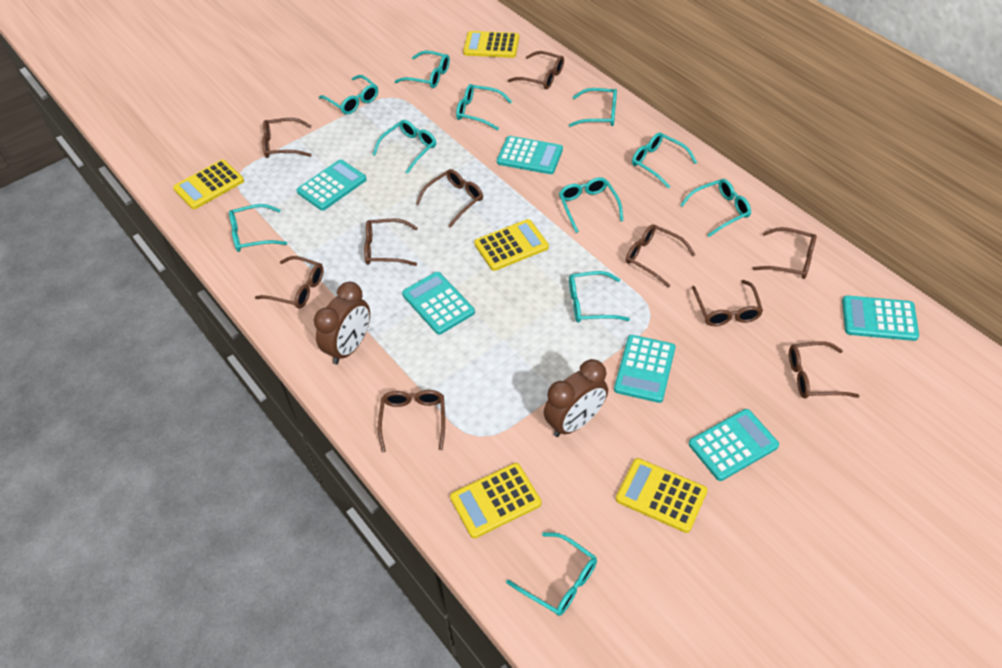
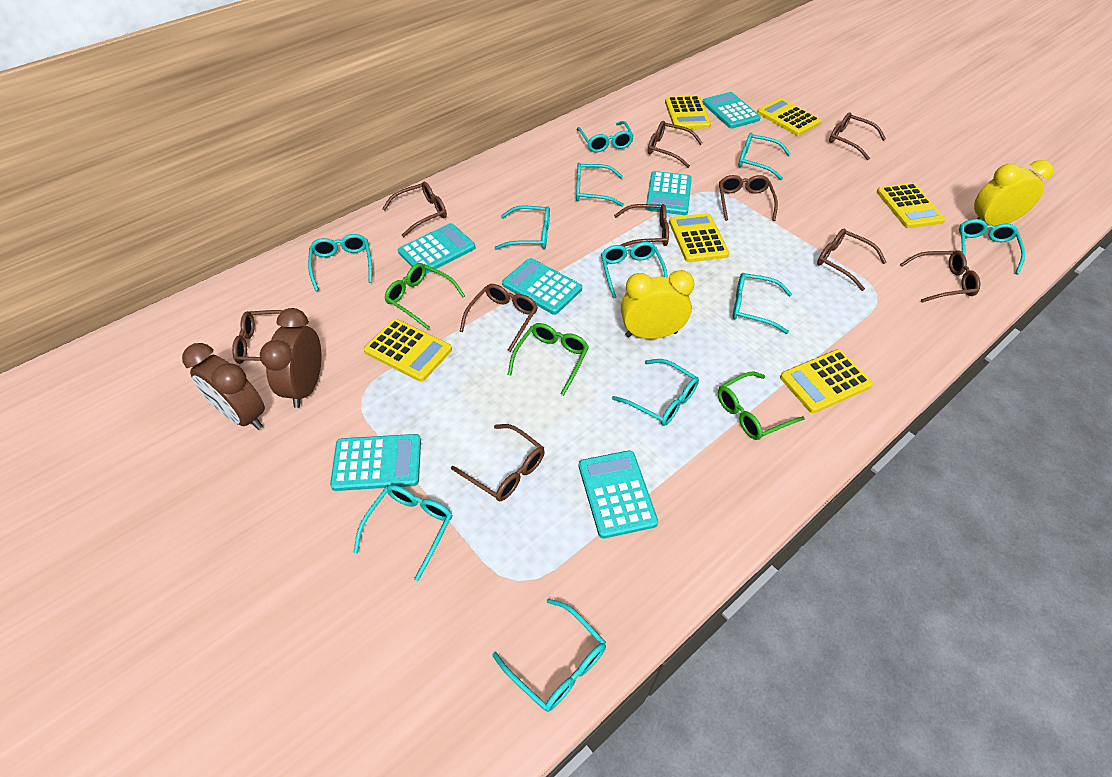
green glasses: 0 -> 3
yellow calculator: 5 -> 6
yellow clock: 0 -> 2

